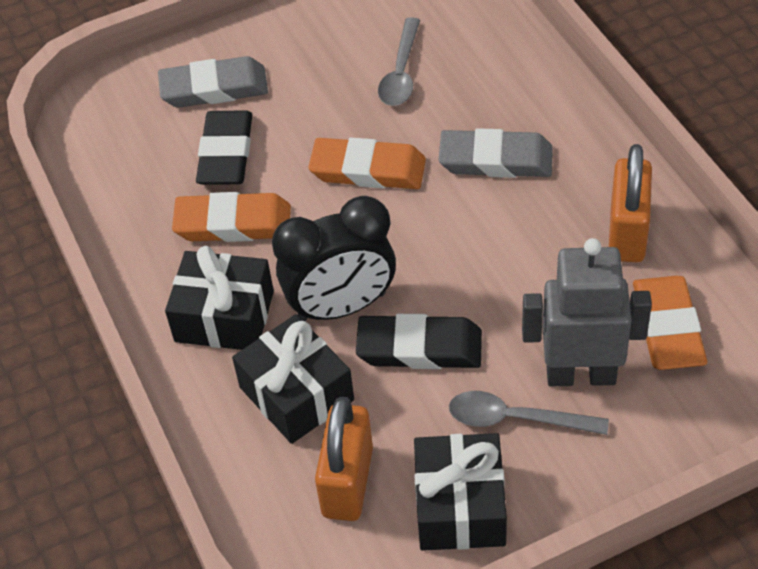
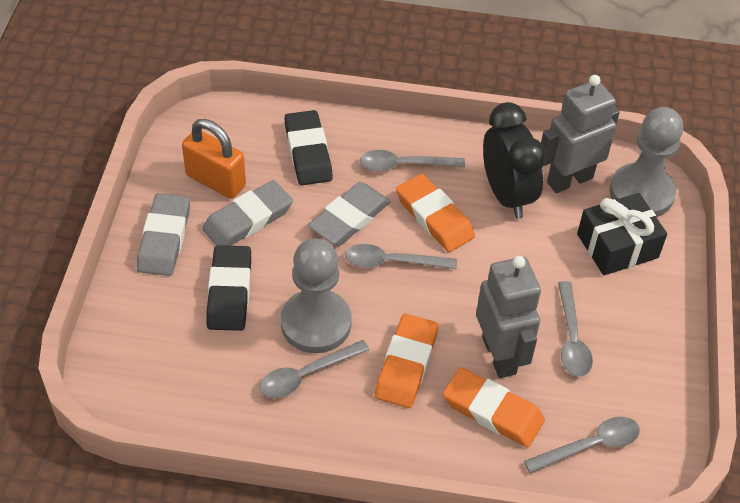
black gift: 3 -> 1
grey eraser: 2 -> 3
grey pawn: 0 -> 2
grey robot: 1 -> 2
grey spoon: 2 -> 5
orange padlock: 2 -> 1

